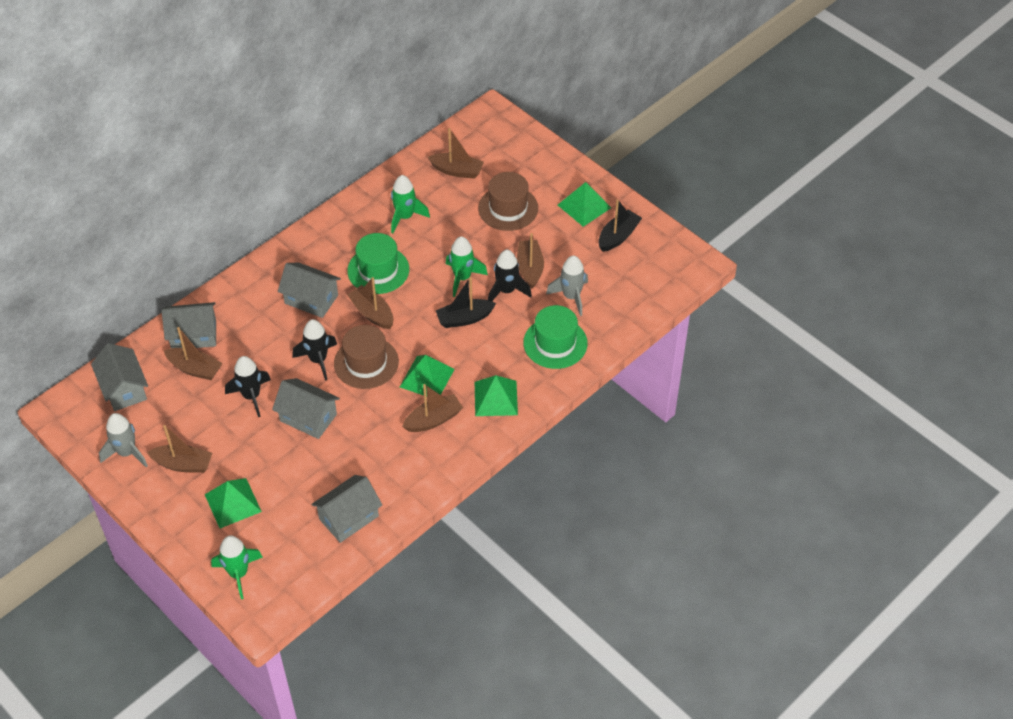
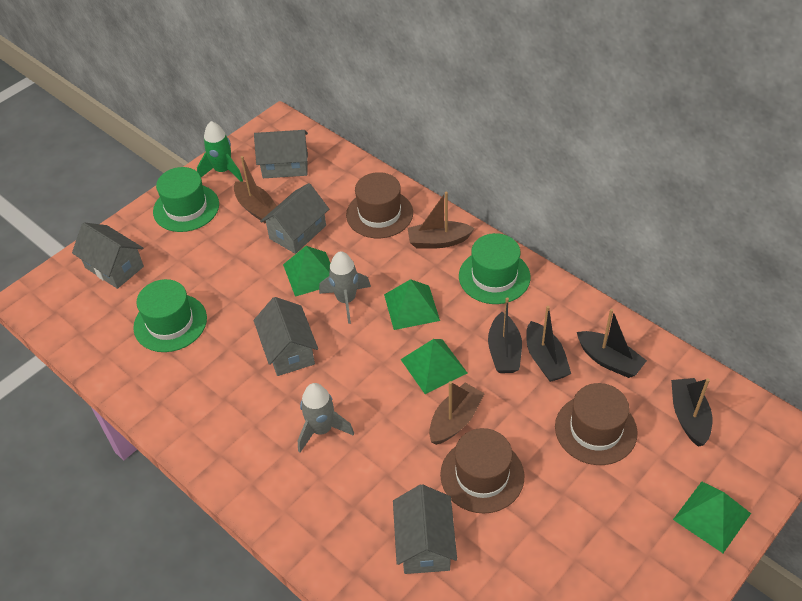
black boat: 2 -> 4
black rocket: 3 -> 0
brown boat: 6 -> 3
brown hat: 2 -> 3
green hat: 2 -> 3
green rocket: 3 -> 1

